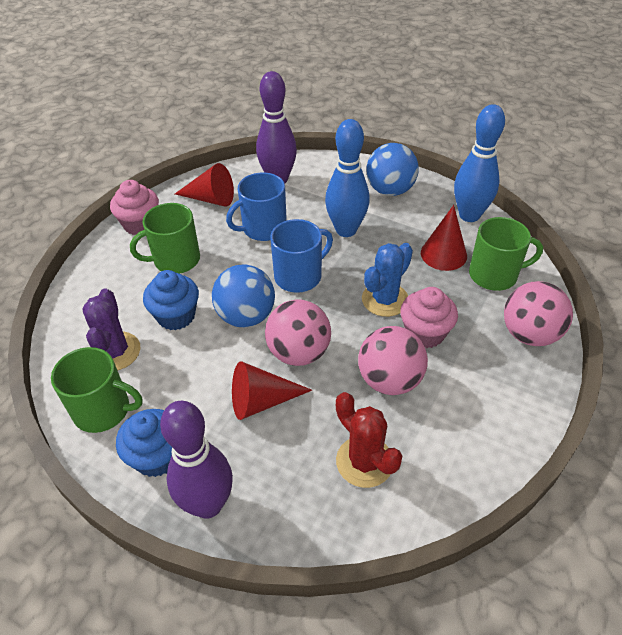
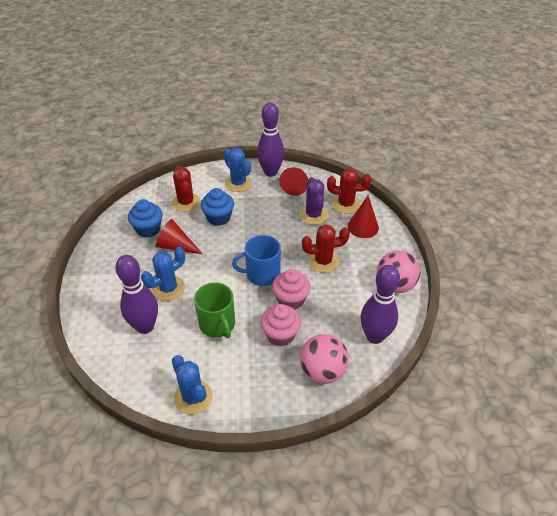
blue ball: 2 -> 0
blue bowling pin: 2 -> 0
blue cactus: 1 -> 3
blue mug: 2 -> 1
green mug: 3 -> 1
pink ball: 3 -> 2
purple bowling pin: 2 -> 3
red cactus: 1 -> 3

